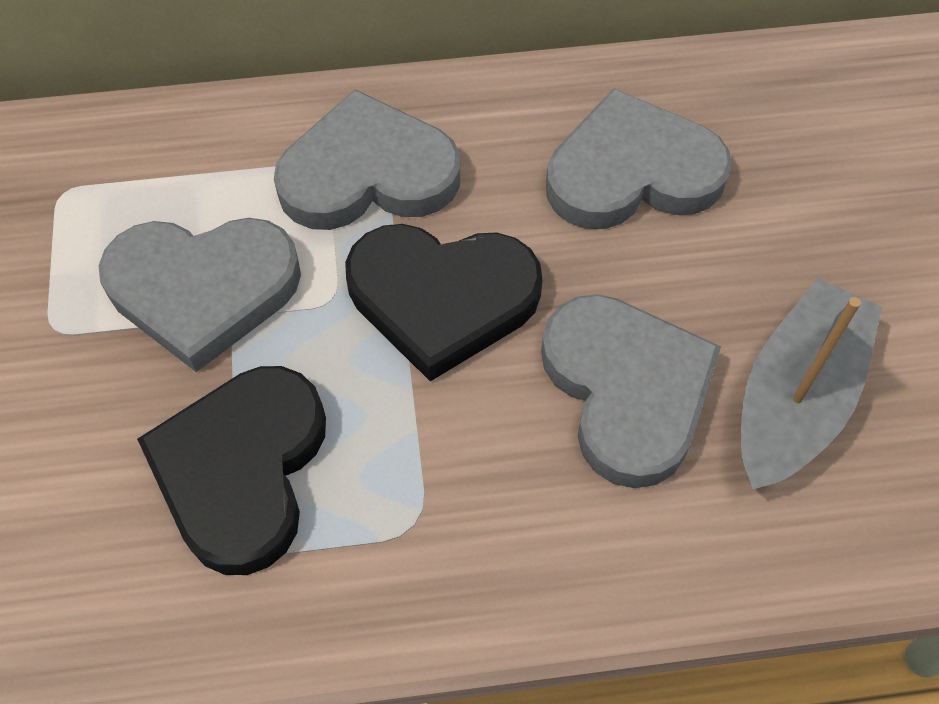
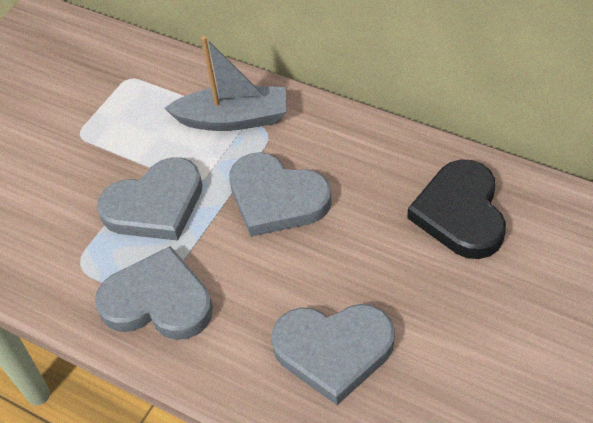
black heart: 2 -> 1

